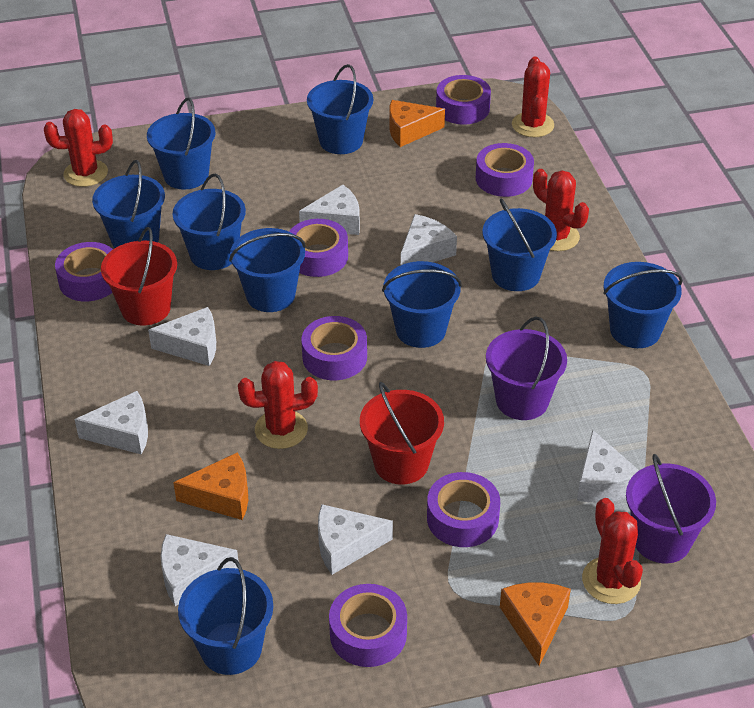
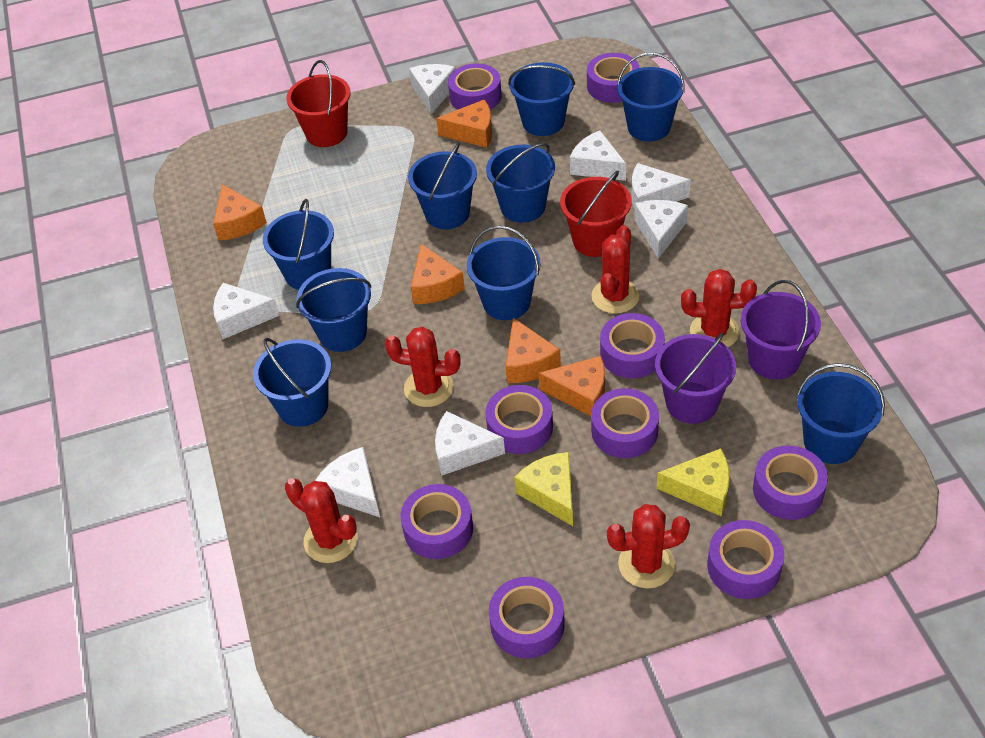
orange cheese: 3 -> 5
purple tape: 7 -> 9
yellow cheese: 0 -> 2

